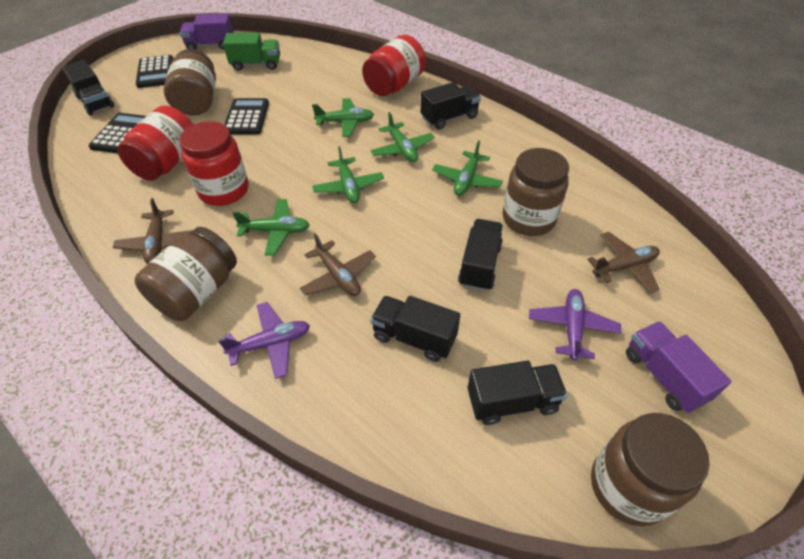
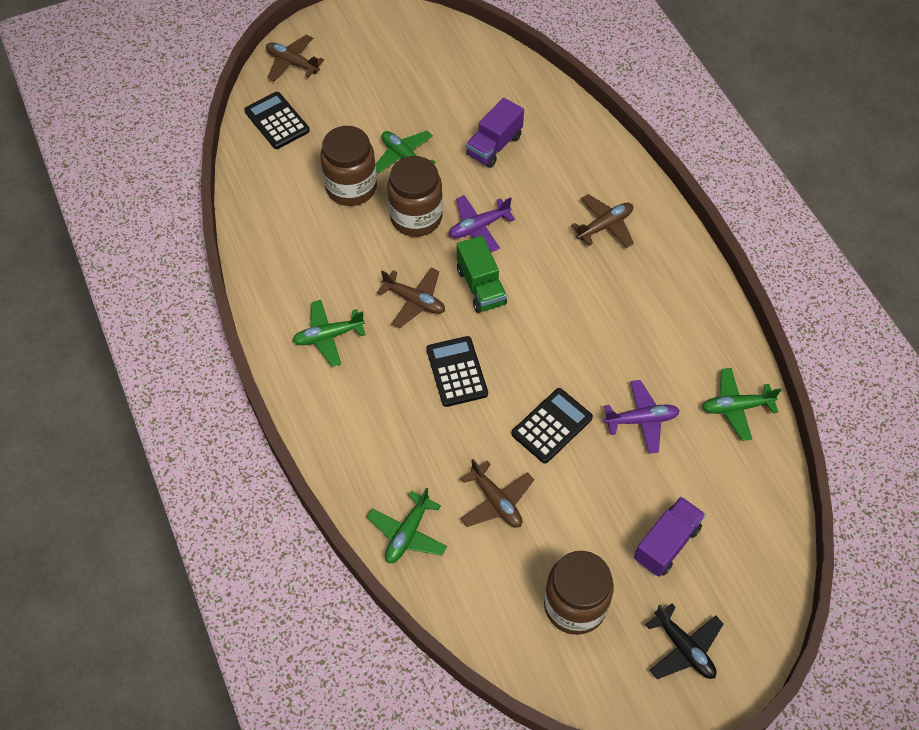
black plane: 0 -> 1
black truck: 5 -> 0
brown jar: 4 -> 3
brown plane: 3 -> 4
green plane: 5 -> 4
red jar: 3 -> 0

